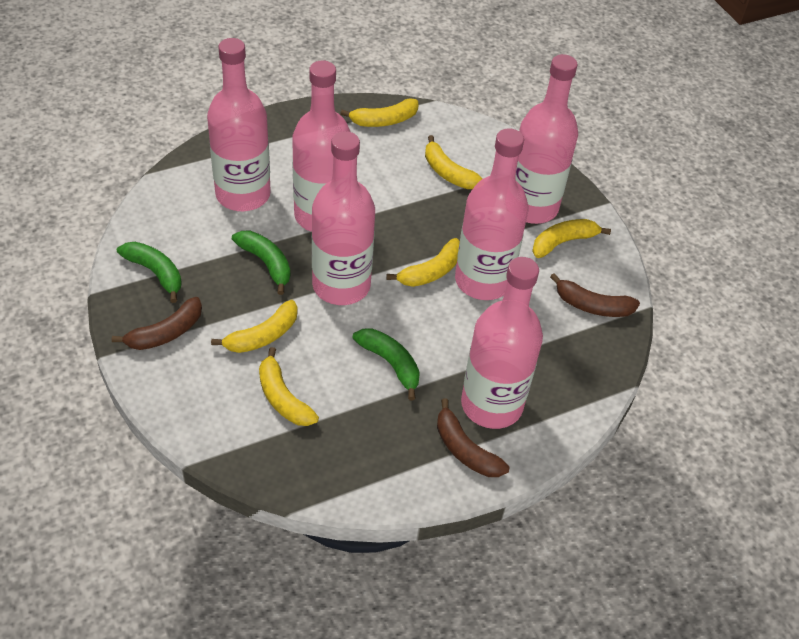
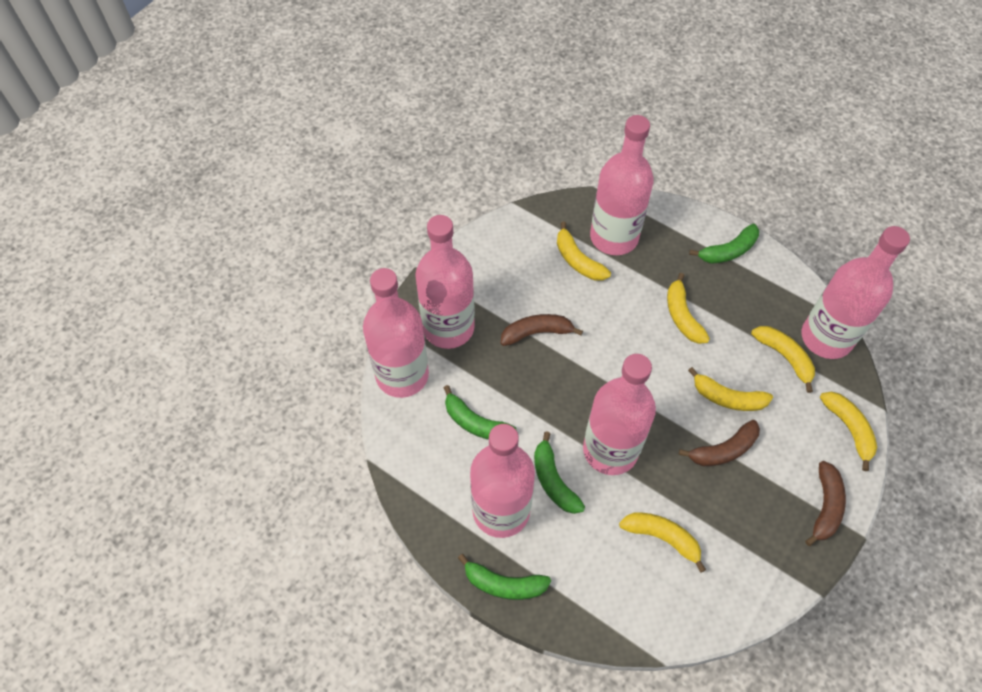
green banana: 3 -> 4

